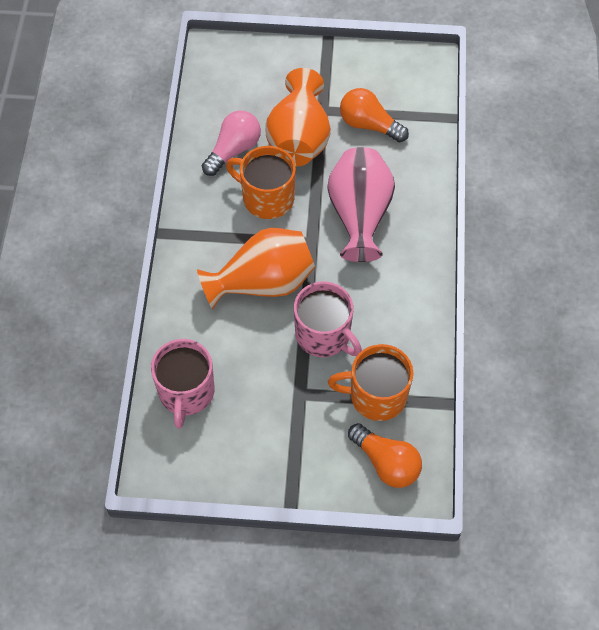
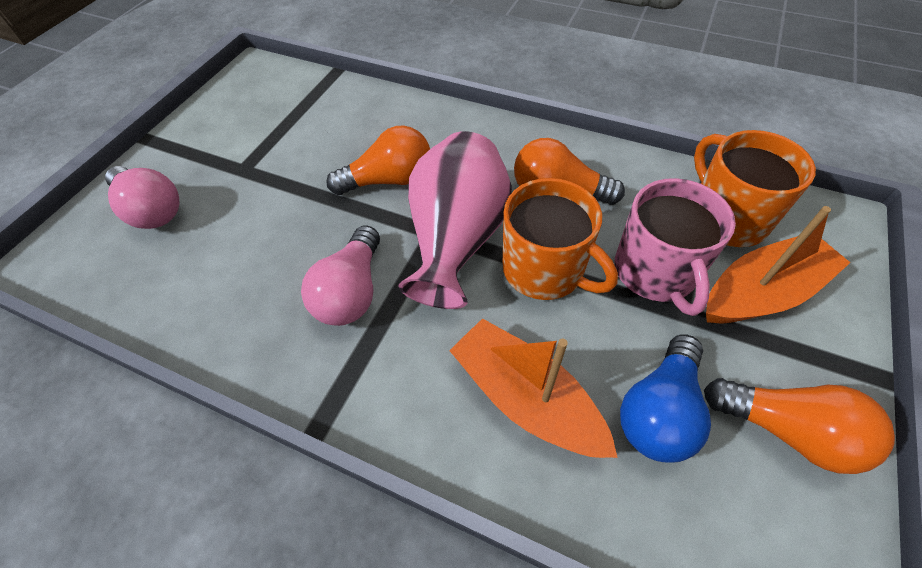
blue light bulb: 0 -> 1
orange boat: 0 -> 2
orange light bulb: 2 -> 3
orange vase: 2 -> 0
pink light bulb: 1 -> 2
pink mug: 2 -> 1

